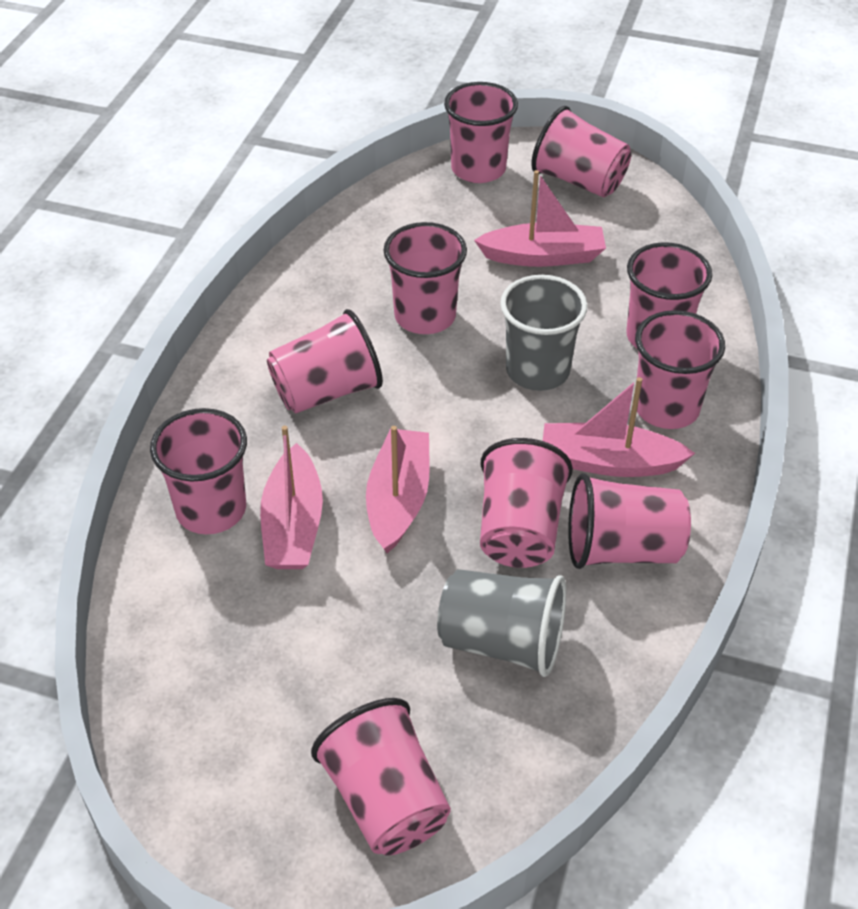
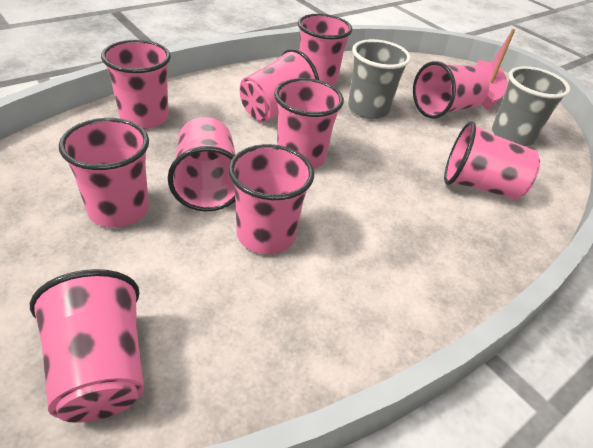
pink boat: 4 -> 1

